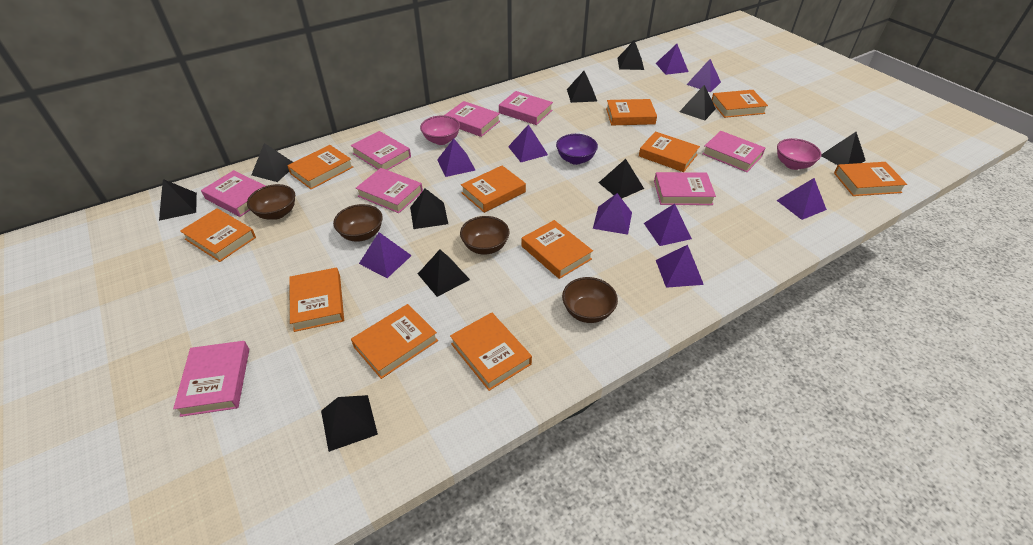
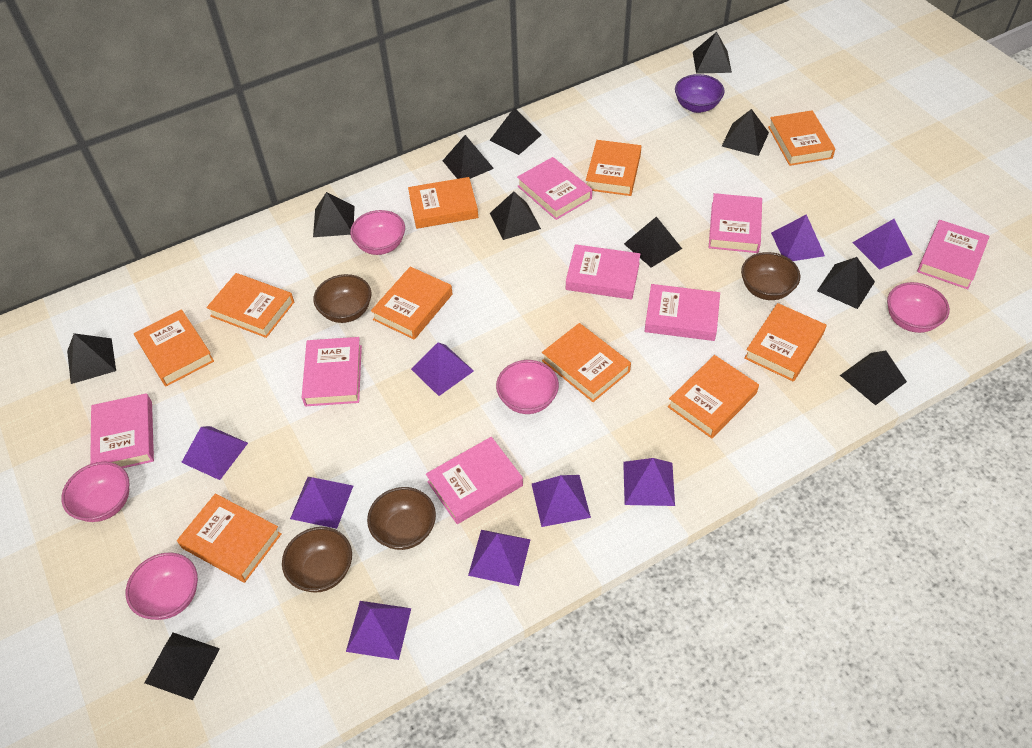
black pyramid: 10 -> 11
orange book: 11 -> 10
pink bowl: 2 -> 5

